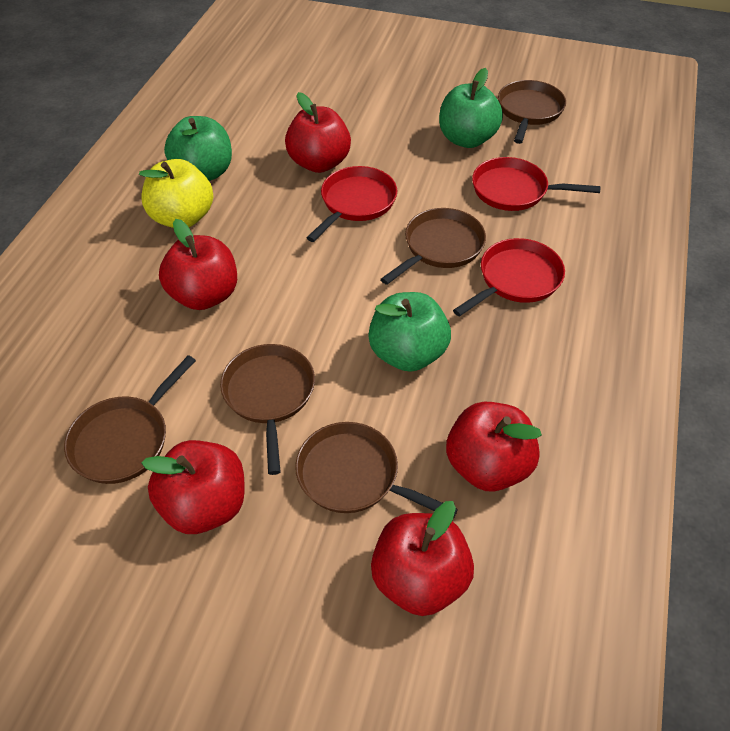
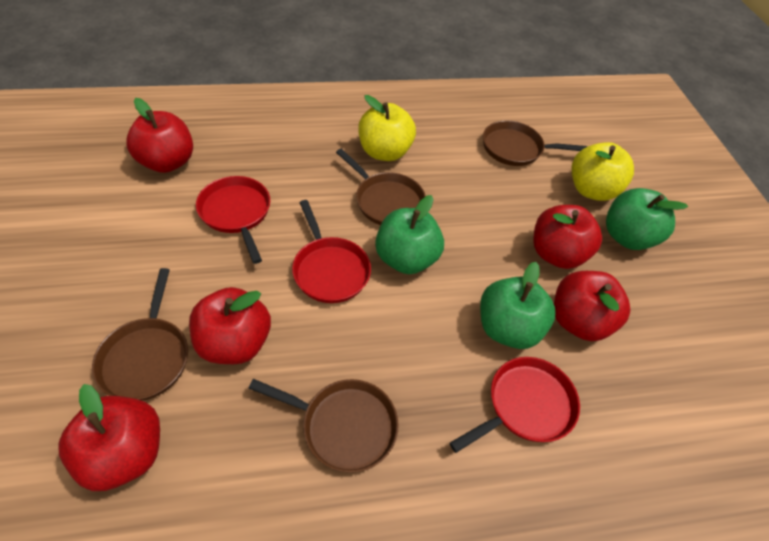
brown pan: 5 -> 4
yellow apple: 1 -> 2

